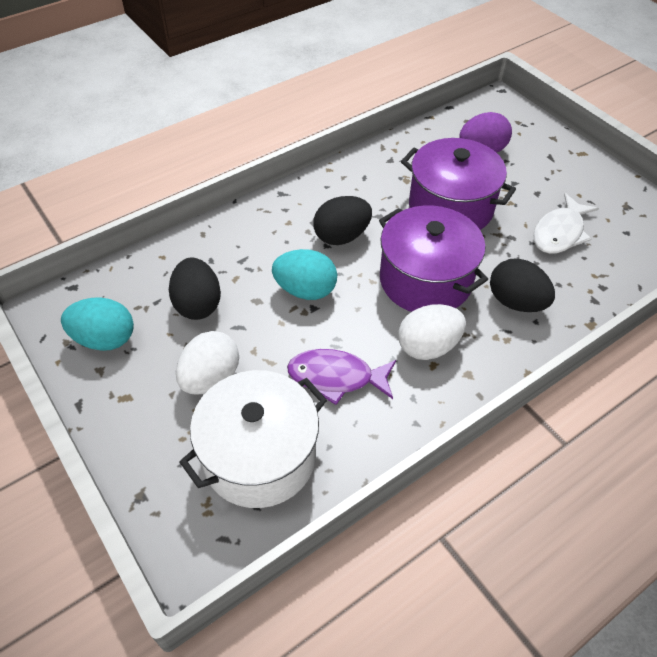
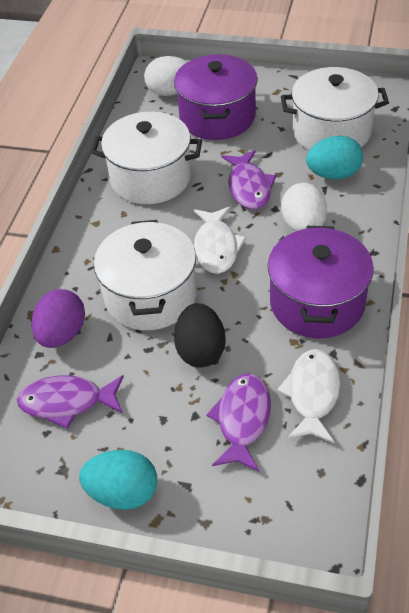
black egg: 3 -> 1
purple fish: 1 -> 3
white fish: 1 -> 2
white pot: 1 -> 3

